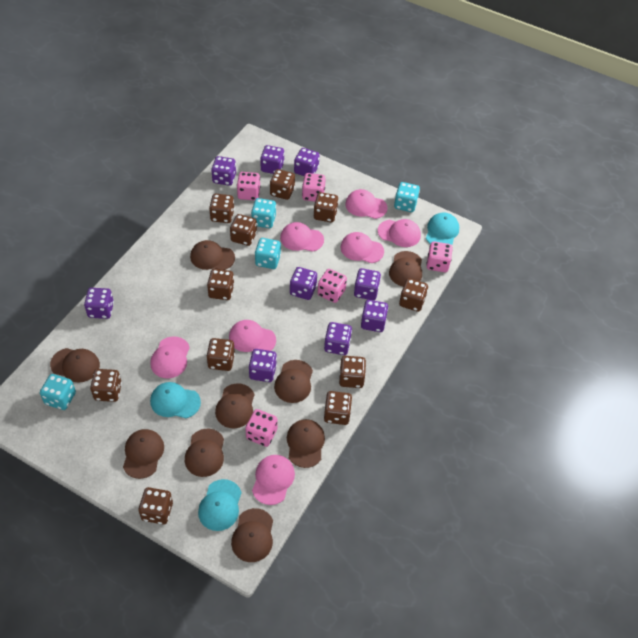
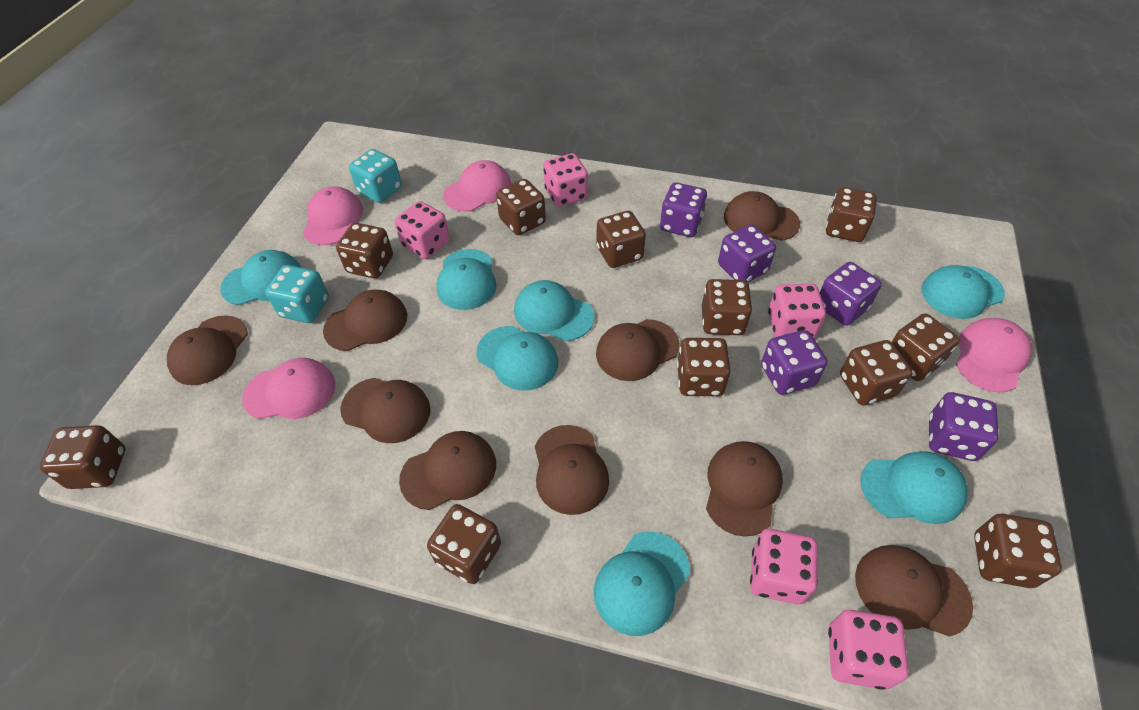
pink cap: 7 -> 4
purple dice: 9 -> 5
turquoise cap: 3 -> 7
turquoise dice: 4 -> 2

